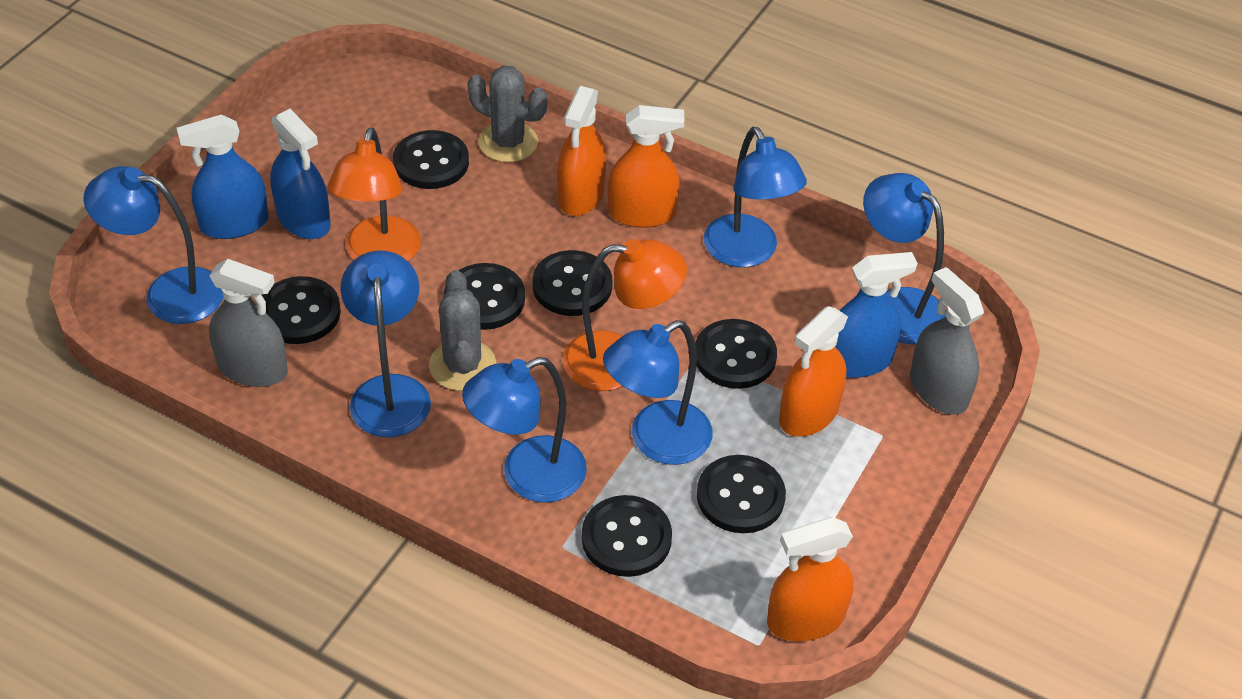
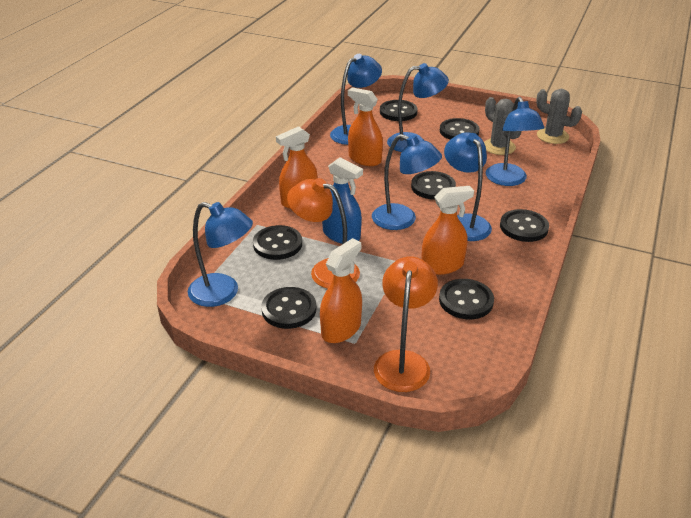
blue spray bottle: 3 -> 1
grey spray bottle: 2 -> 0

